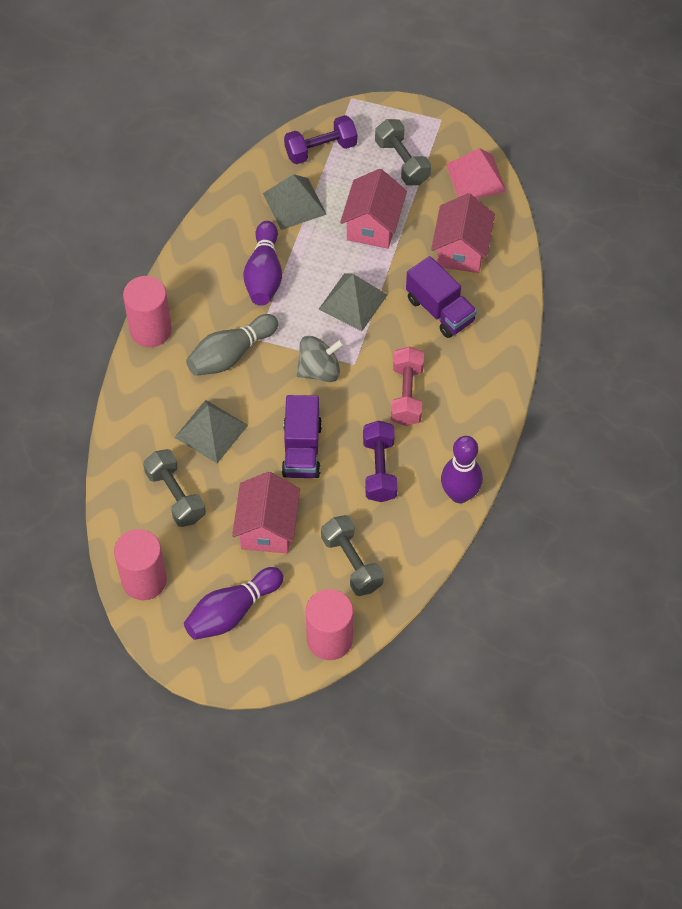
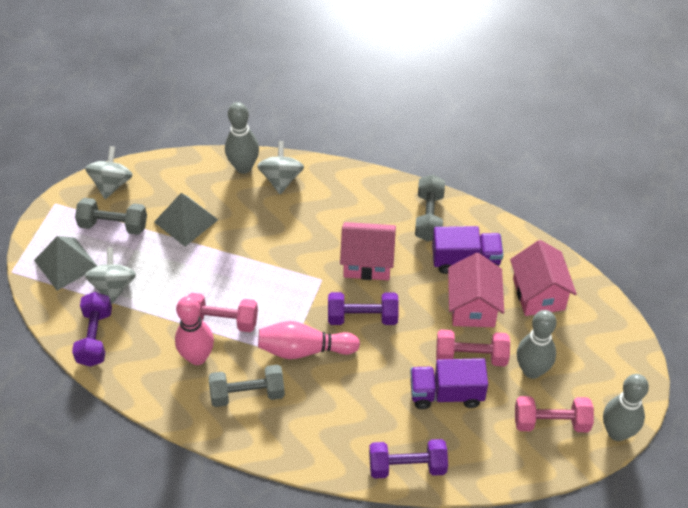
grey bowling pin: 1 -> 3
grey pyramid: 3 -> 2
grey spinning top: 1 -> 3
pink bowling pin: 0 -> 2
pink cylinder: 3 -> 0
pink dumbbell: 1 -> 3
pink pyramid: 1 -> 0
purple bowling pin: 3 -> 0
purple dumbbell: 2 -> 3

